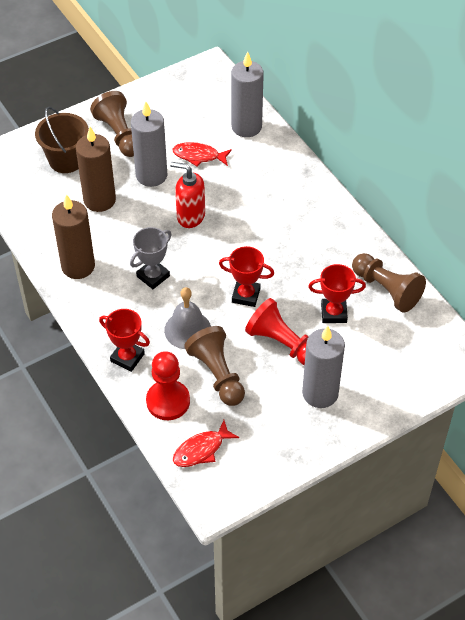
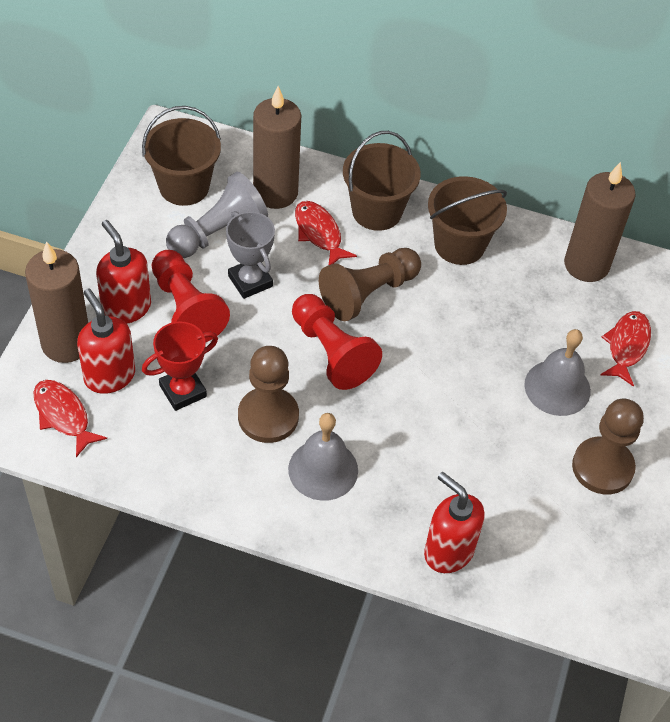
brown bucket: 1 -> 3
brown candle: 2 -> 3
grey bell: 1 -> 2
grey candle: 3 -> 0
grey pawn: 0 -> 1
red fish: 2 -> 3
red soap dispenser: 1 -> 3
red trophy: 3 -> 1

